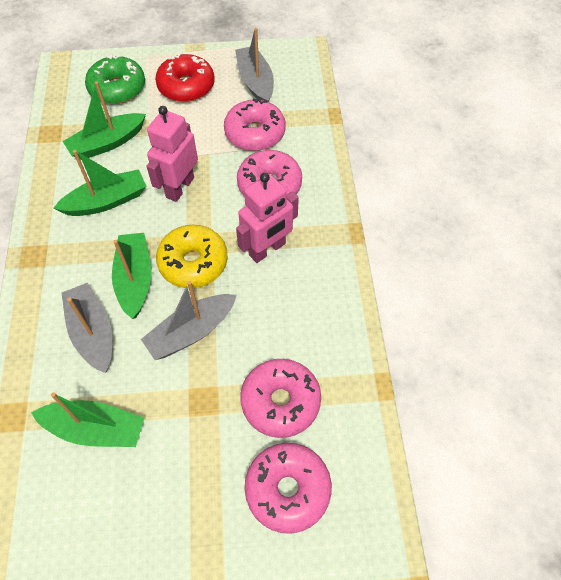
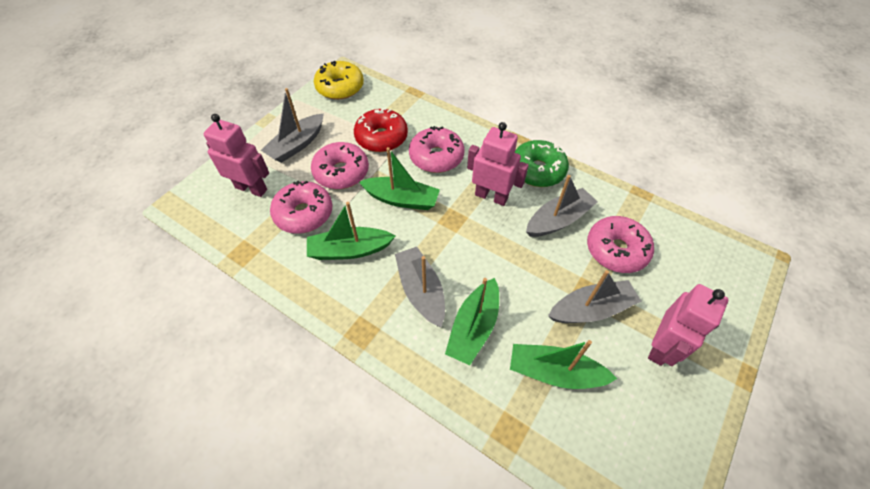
grey boat: 3 -> 4
pink robot: 2 -> 3

